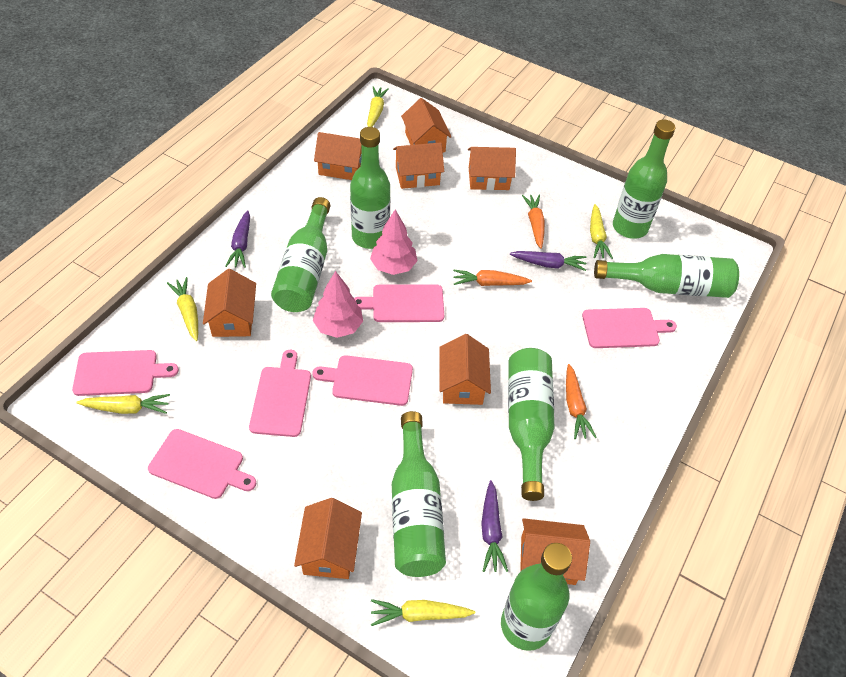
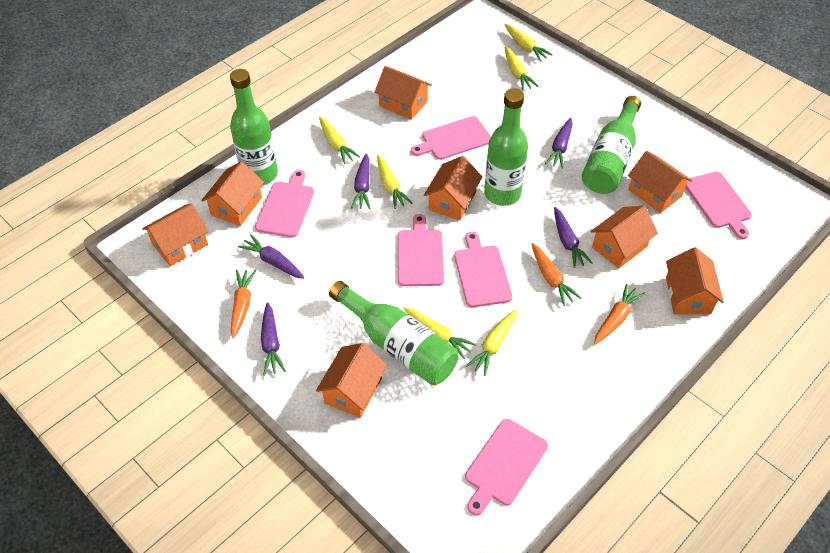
green bottle: 7 -> 4
pink tree: 2 -> 0
purple carrot: 3 -> 5
yellow carrot: 5 -> 6

